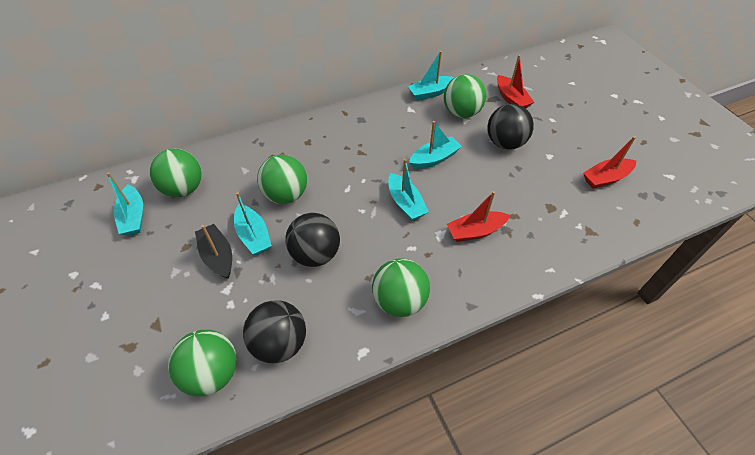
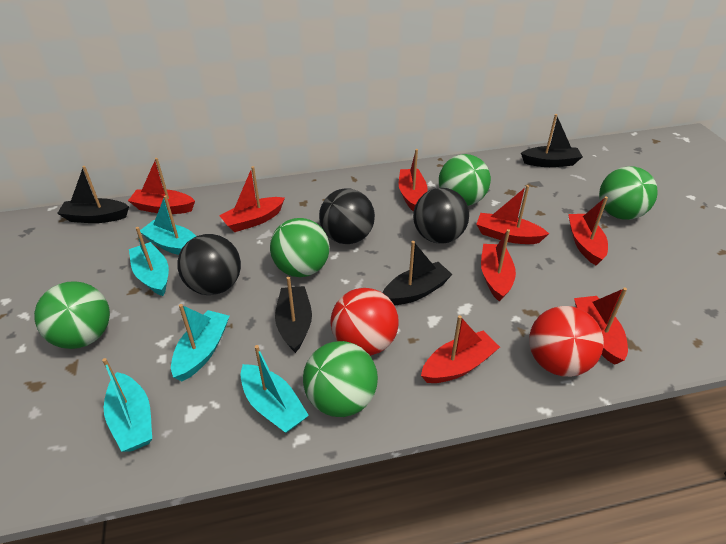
black boat: 1 -> 4
red ball: 0 -> 2
red boat: 3 -> 8

